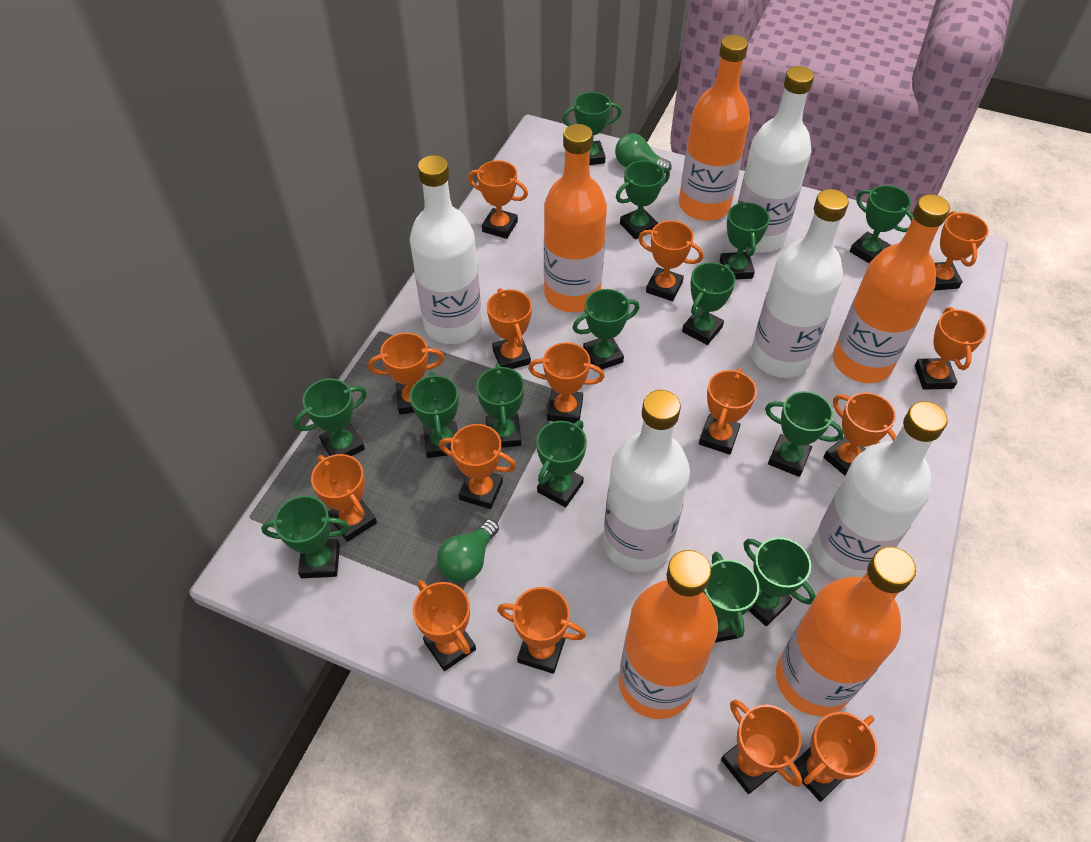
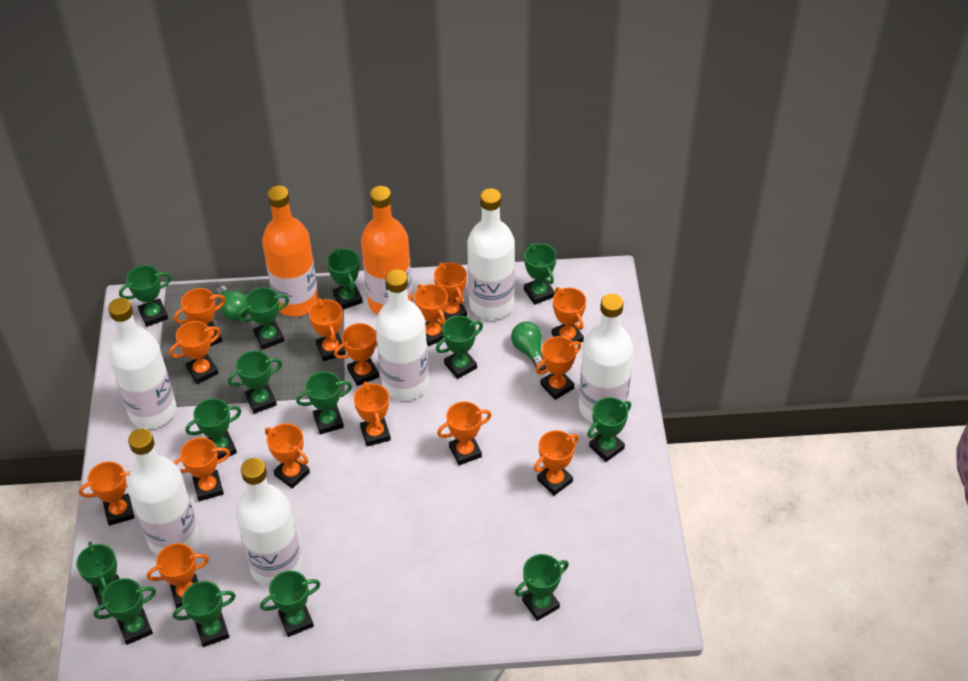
orange bottle: 5 -> 2
white bottle: 5 -> 6

